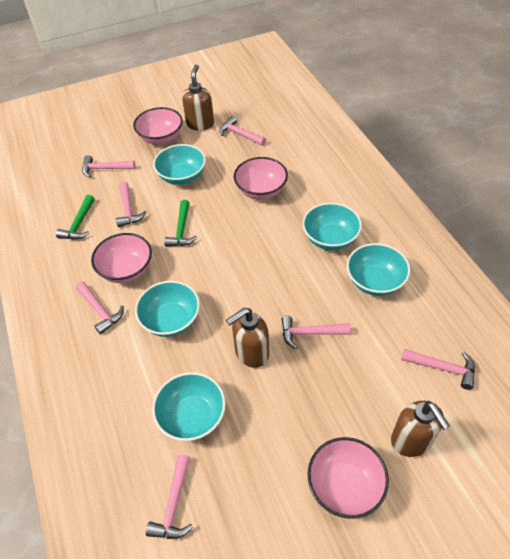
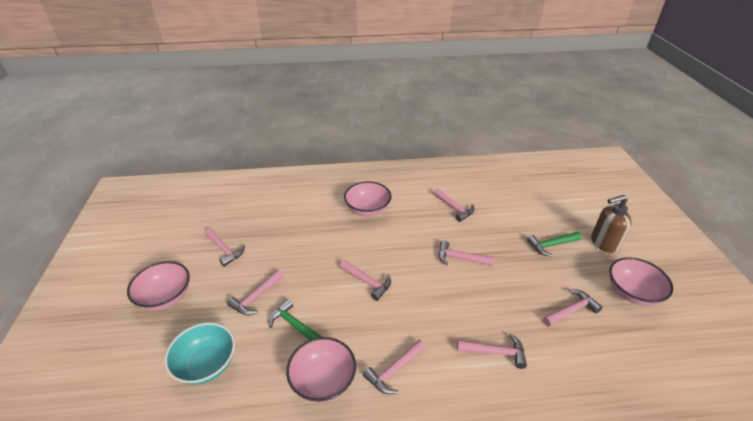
brown soap dispenser: 3 -> 1
pink hammer: 7 -> 8
turquoise bowl: 5 -> 1

